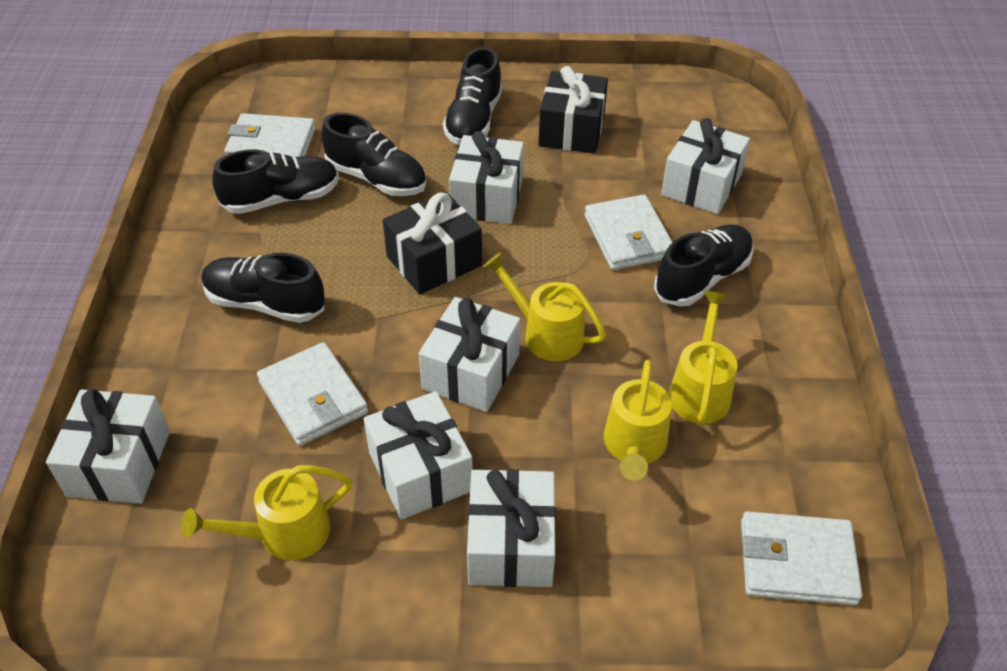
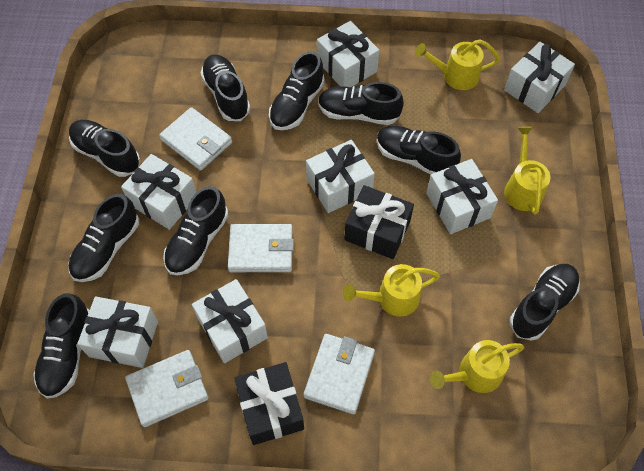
black shoe: 5 -> 9
white gift: 6 -> 7

